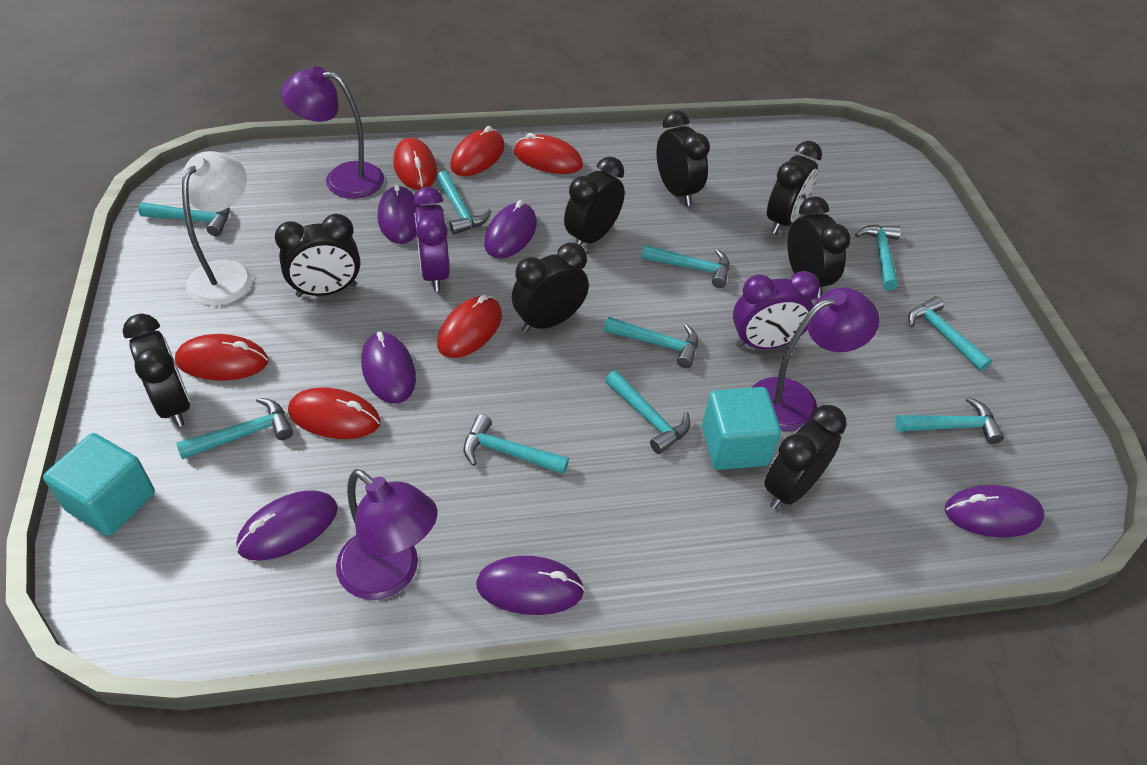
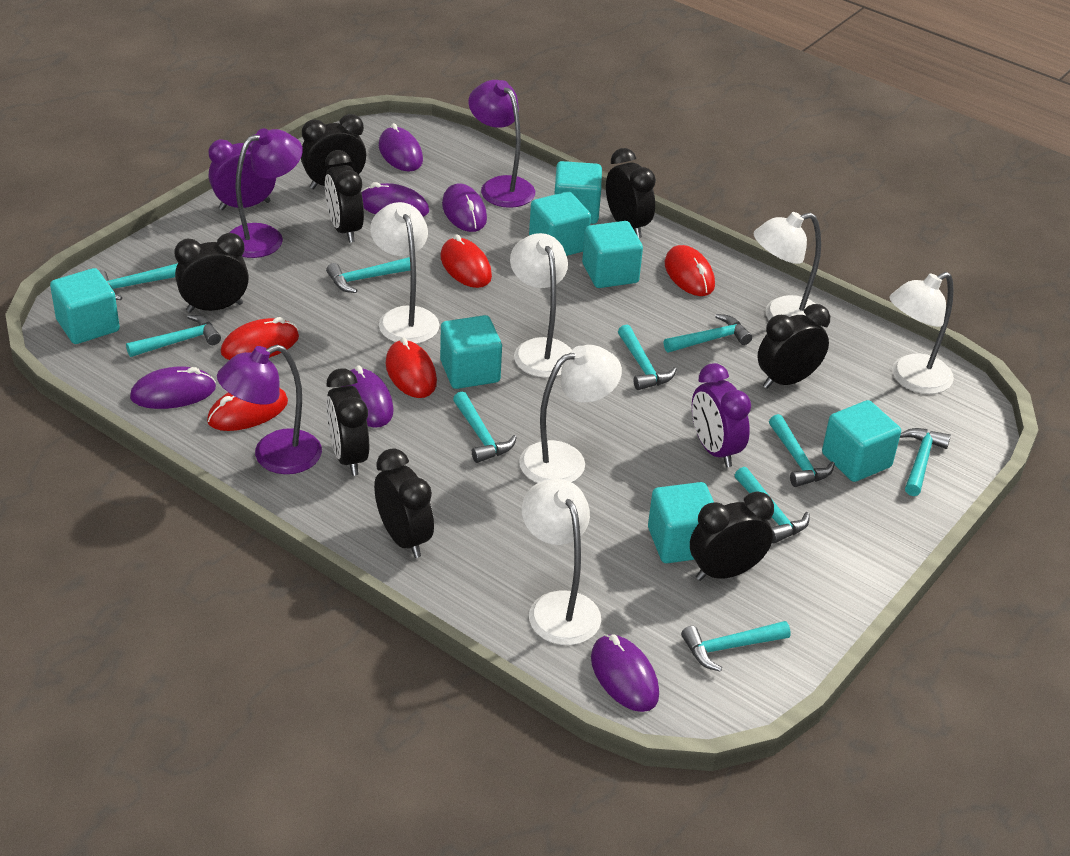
red mouse: 6 -> 5
turquoise cube: 2 -> 7
white lamp: 1 -> 6

